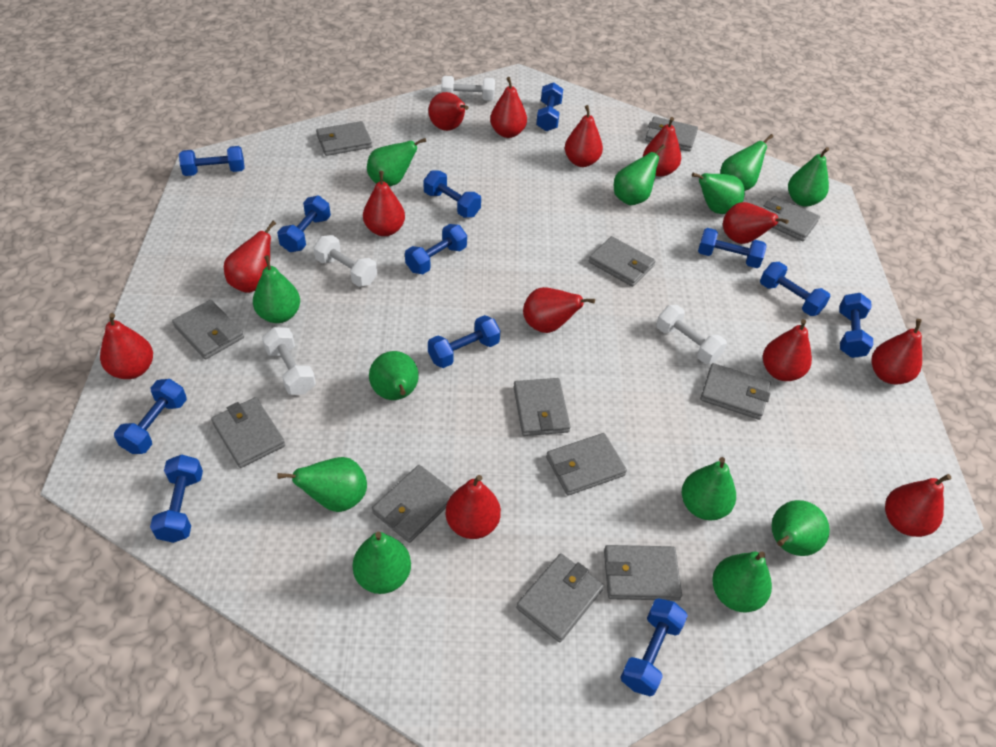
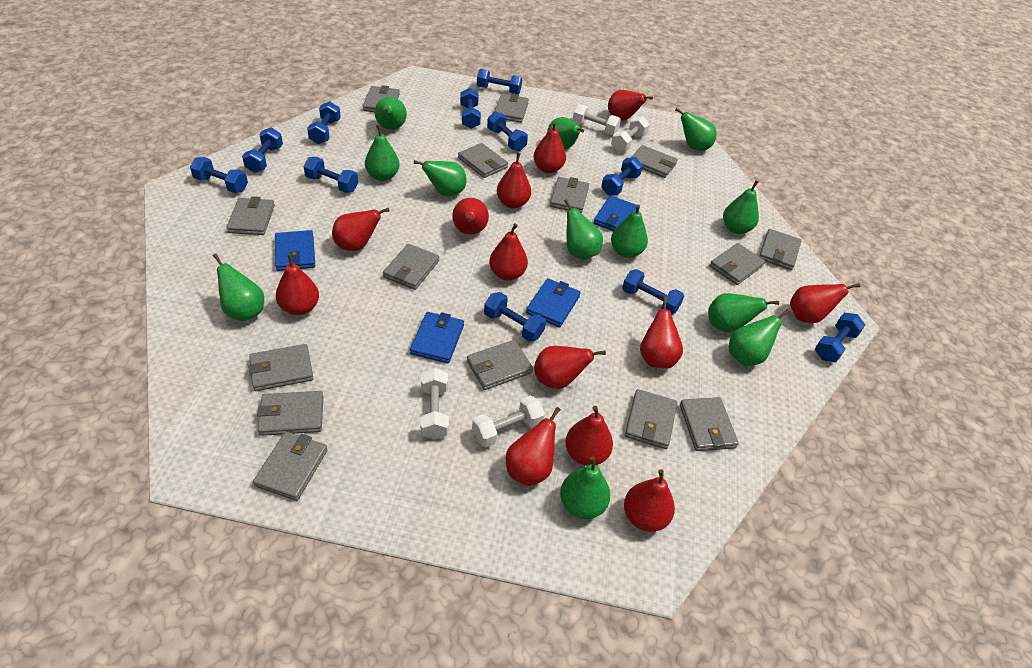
blue dumbbell: 12 -> 11
blue wallet: 0 -> 4
grey wallet: 12 -> 15

